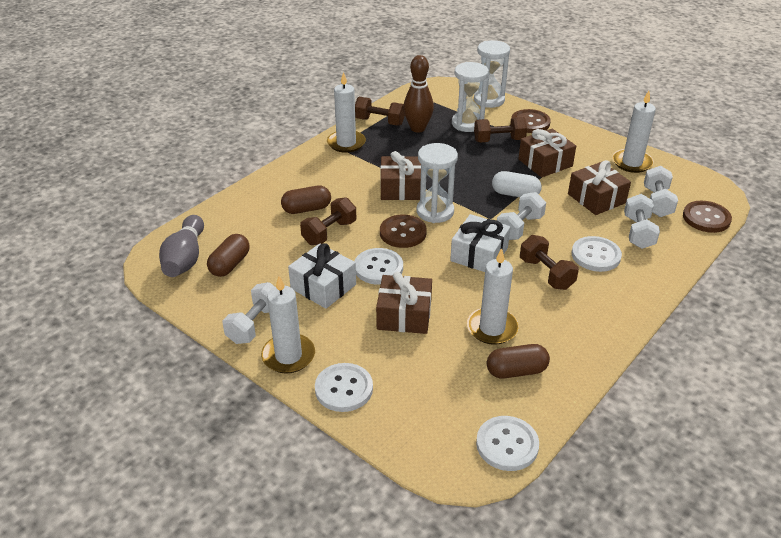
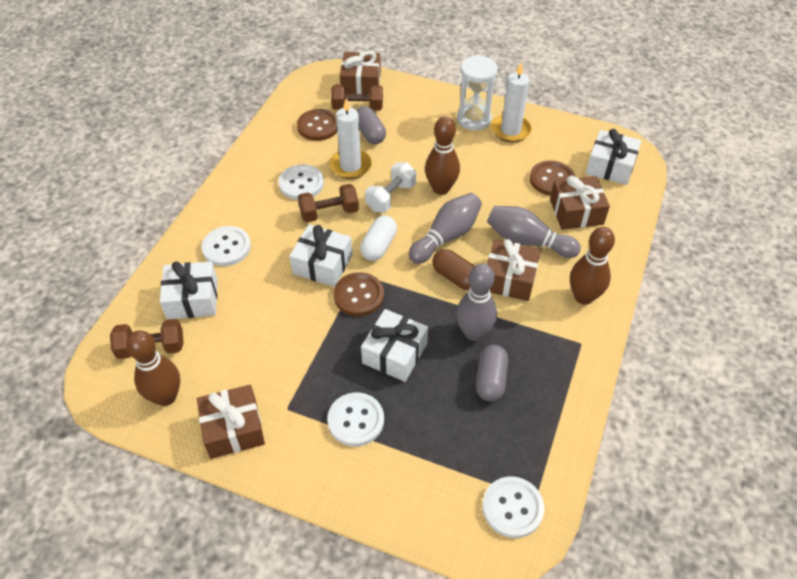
brown bowling pin: 1 -> 3
brown capsule: 3 -> 1
brown dumbbell: 4 -> 3
grey bowling pin: 1 -> 3
grey capsule: 0 -> 2
white candle: 4 -> 2
white dumbbell: 4 -> 1
white gift: 2 -> 4
white hourglass: 3 -> 1

